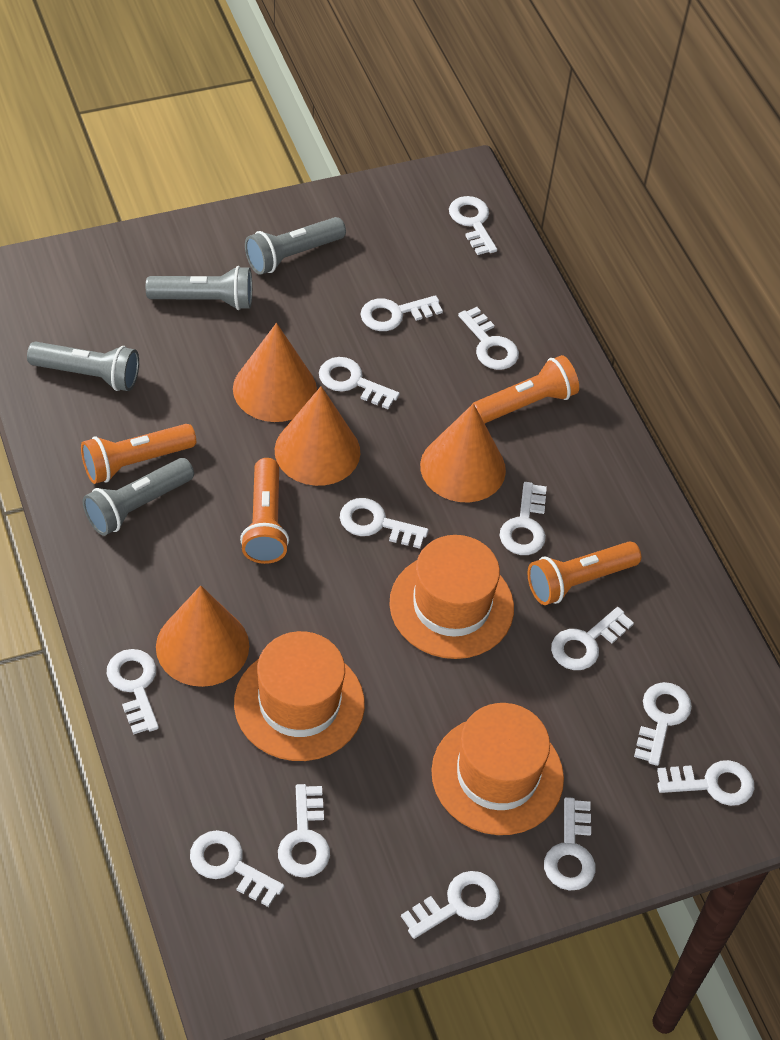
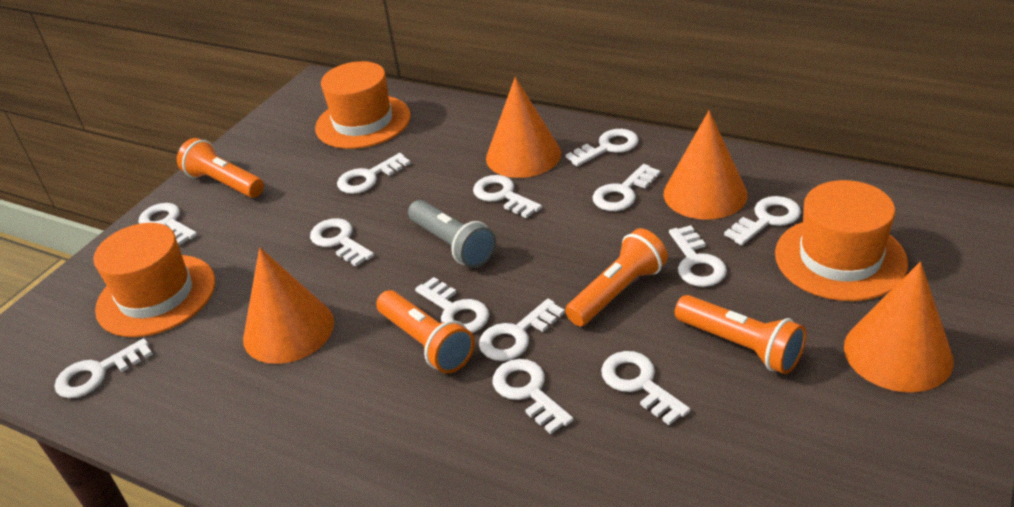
grey flashlight: 4 -> 1
white key: 14 -> 13

